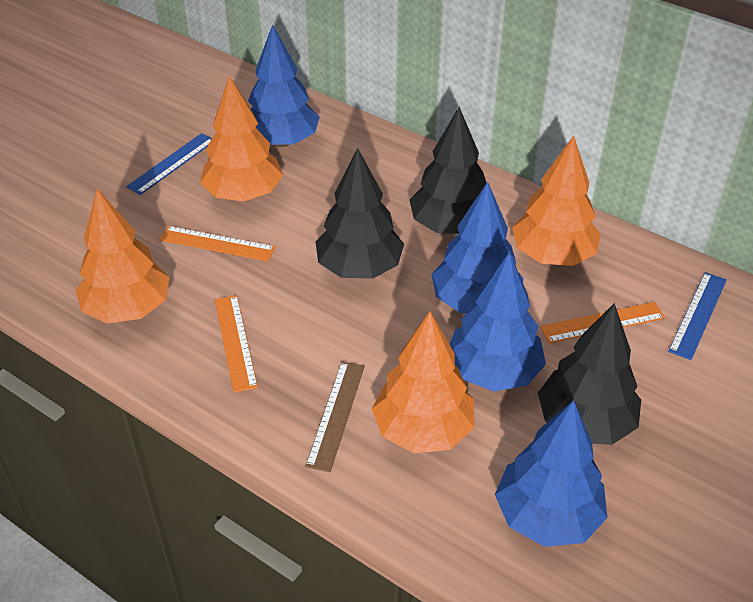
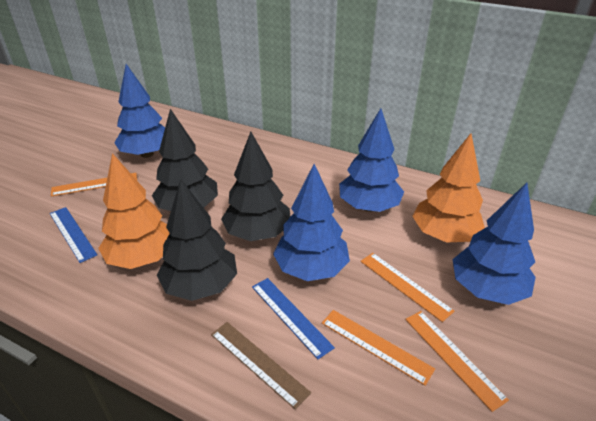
orange ruler: 3 -> 4
orange tree: 4 -> 2

